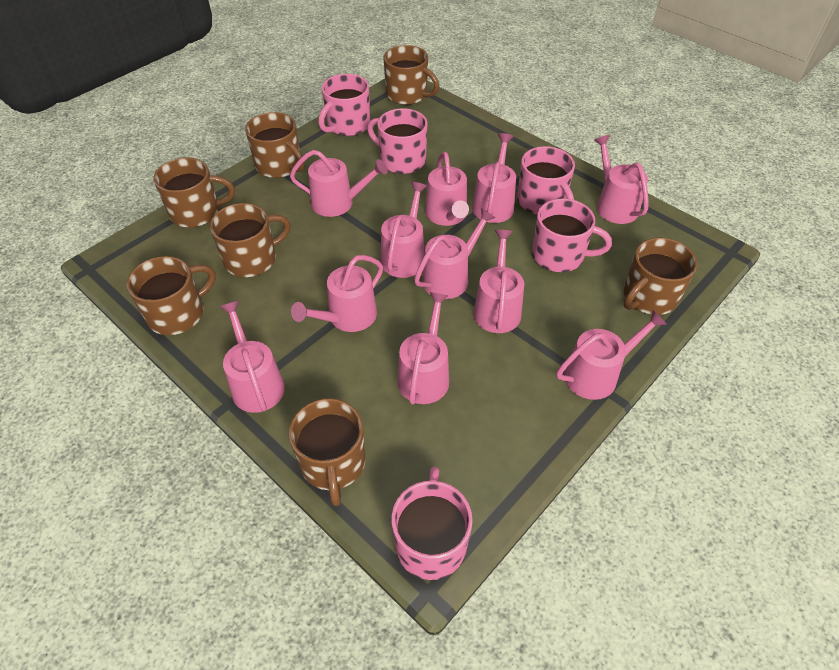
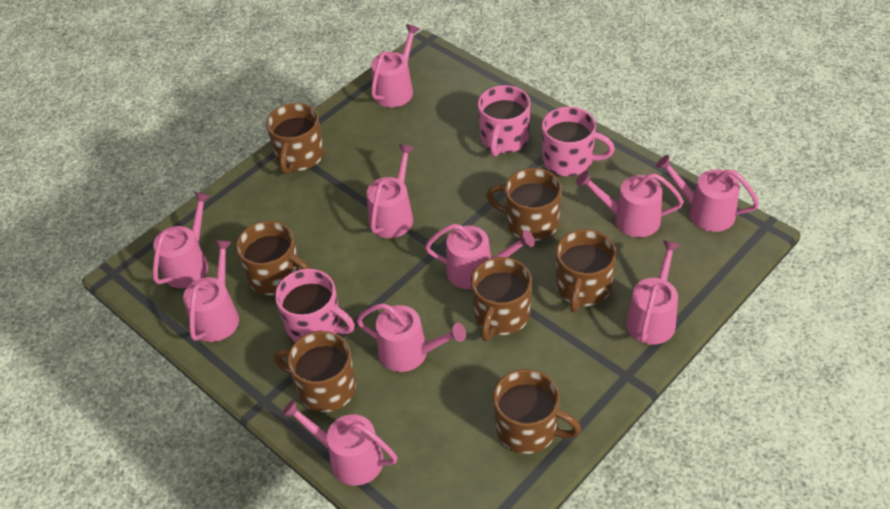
pink mug: 5 -> 3
pink watering can: 11 -> 10

